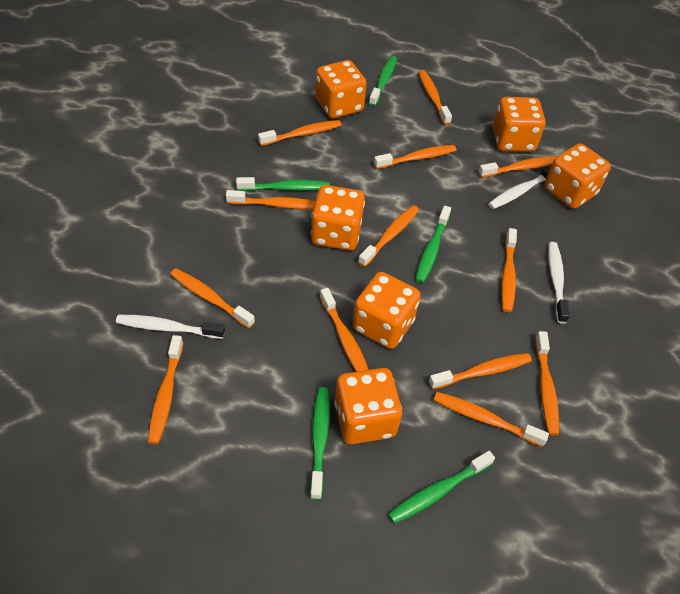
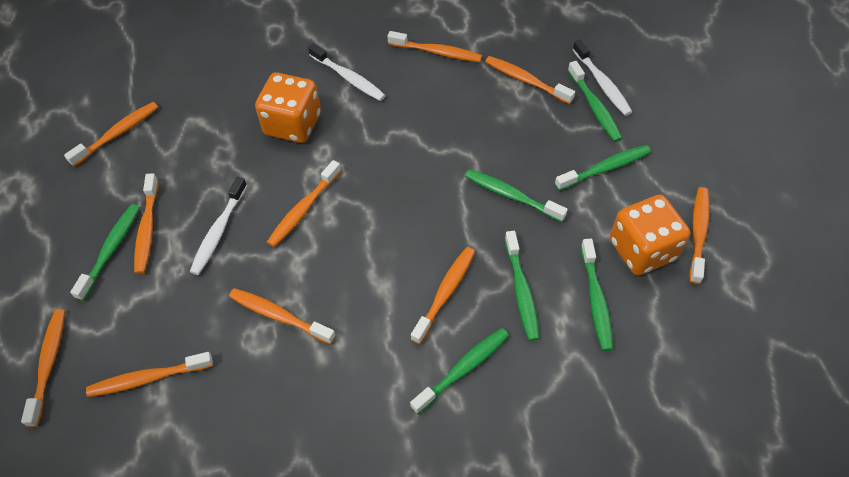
green toothbrush: 5 -> 7
orange dice: 6 -> 2
orange toothbrush: 13 -> 10

